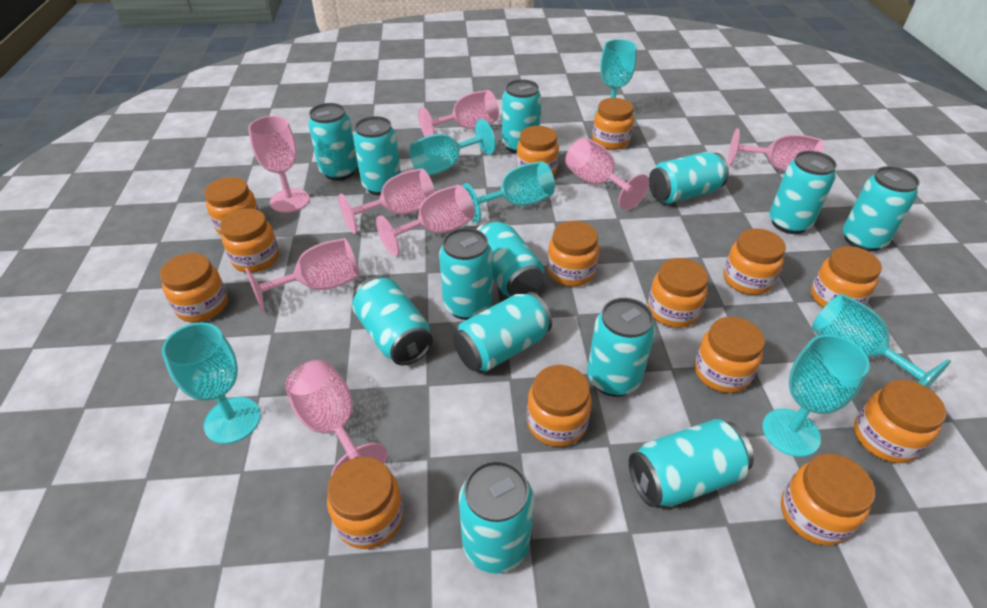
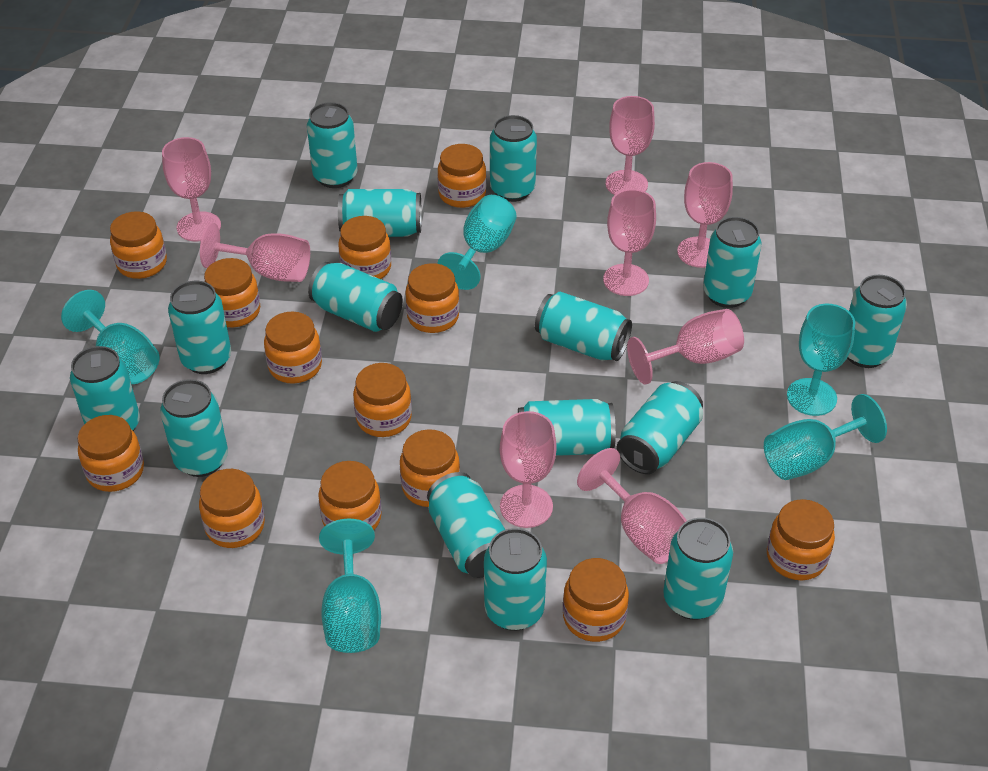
orange jar: 14 -> 13
turquoise can: 13 -> 15
turquoise goblet: 6 -> 5

